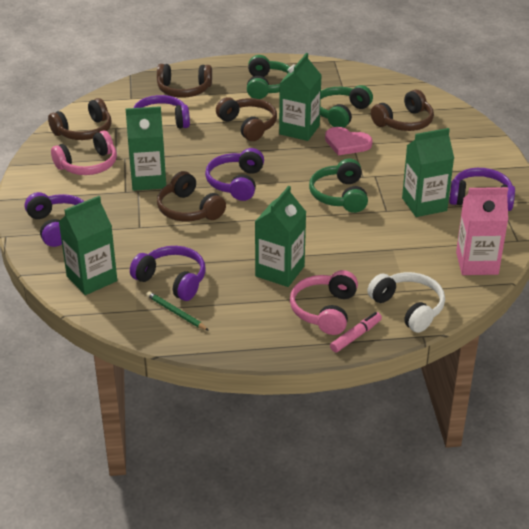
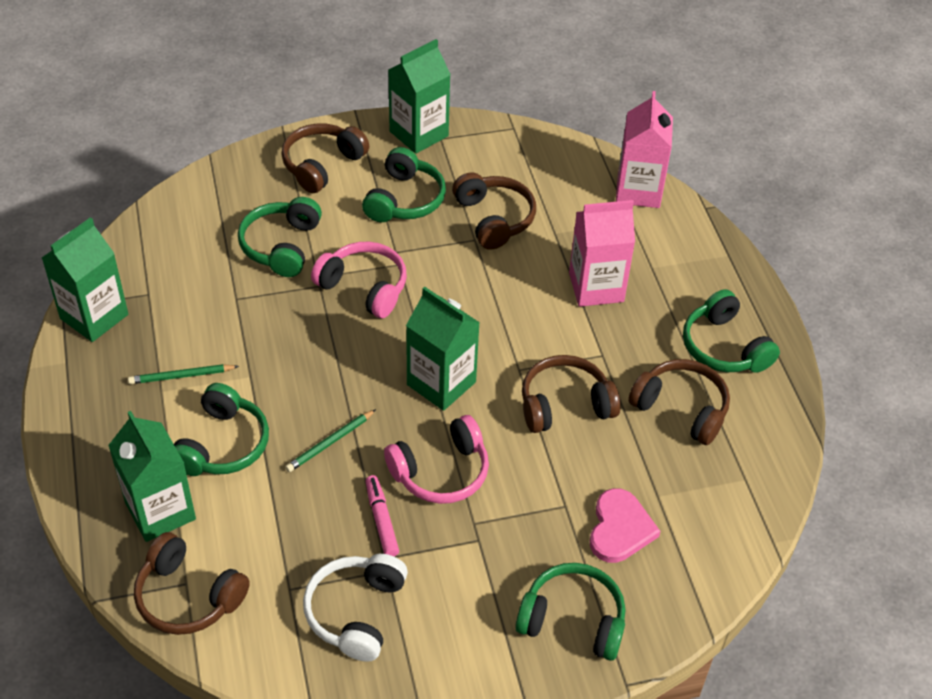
green carton: 5 -> 4
green headphones: 3 -> 5
green pencil: 1 -> 2
pink carton: 1 -> 2
purple headphones: 5 -> 0

